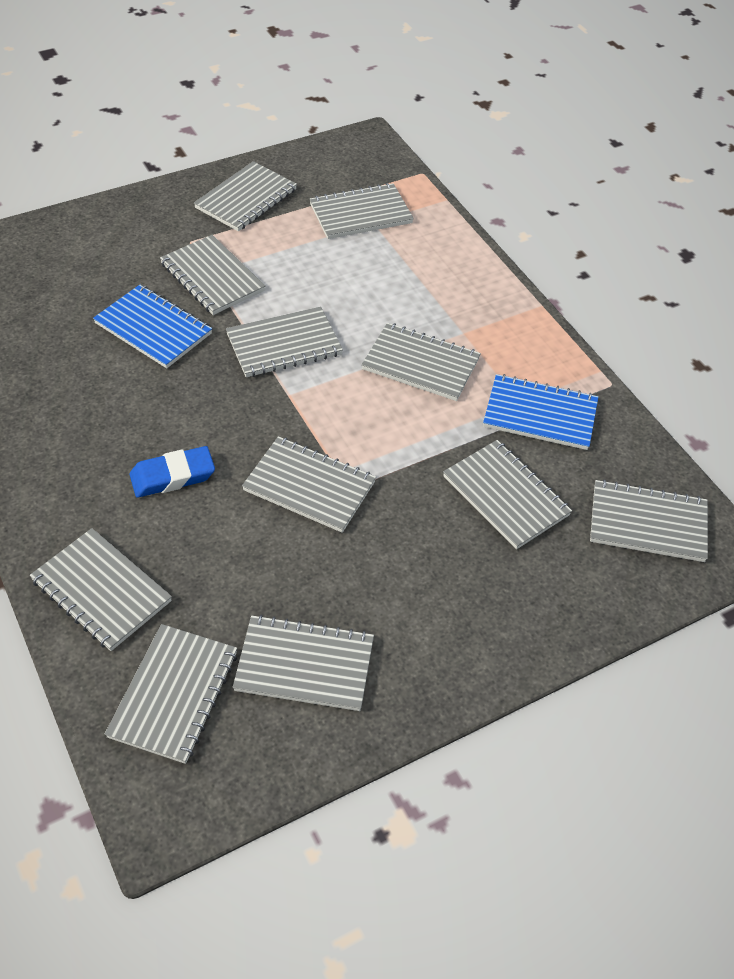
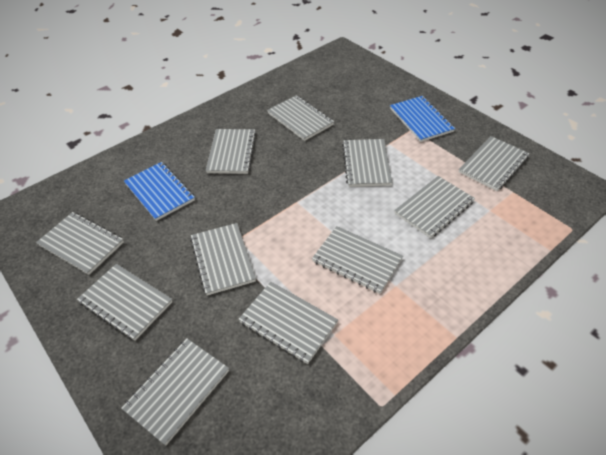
blue eraser: 1 -> 0

